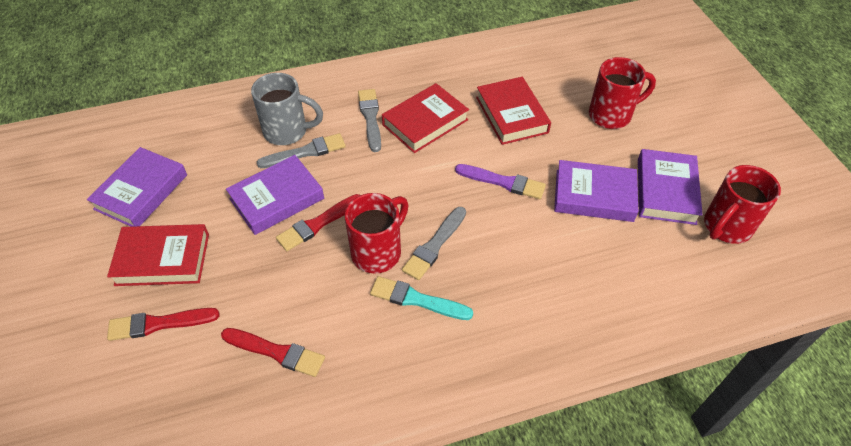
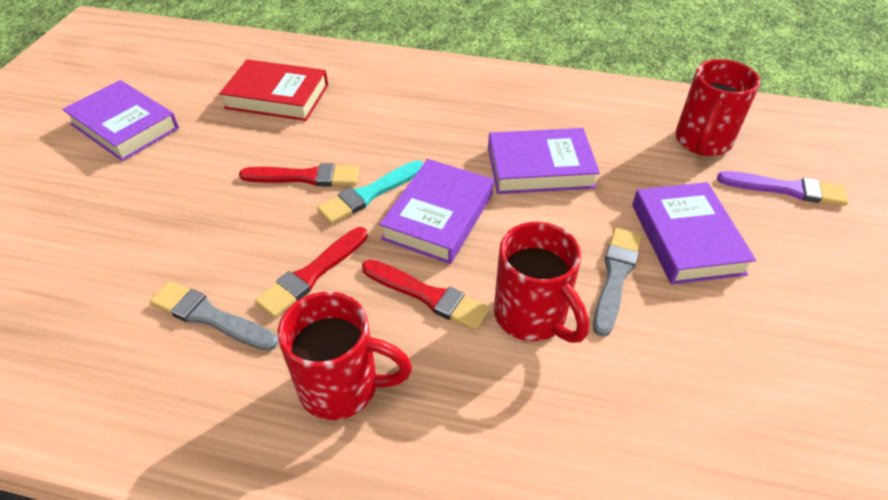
grey brush: 3 -> 2
grey mug: 1 -> 0
red book: 3 -> 1

